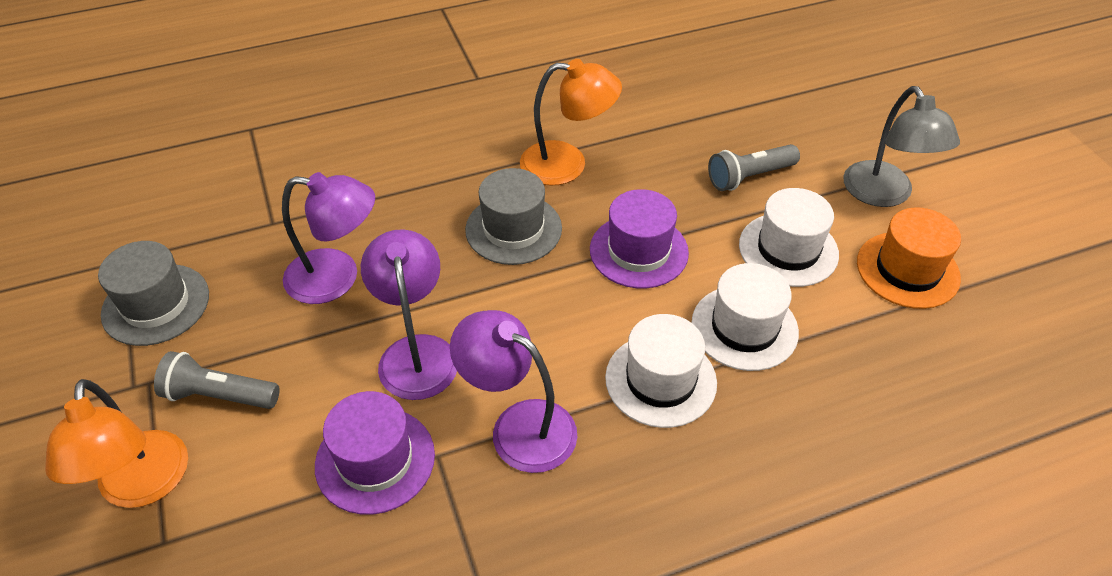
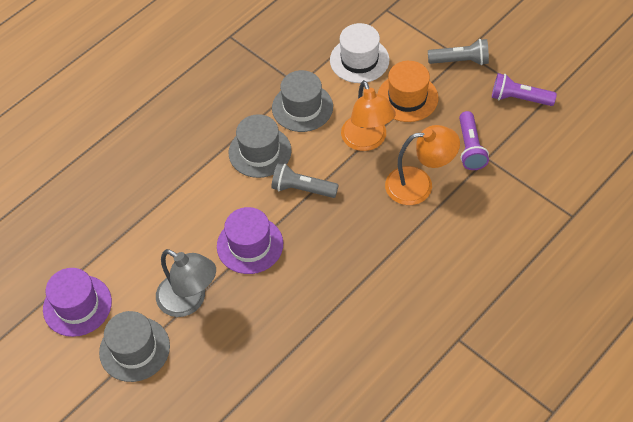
grey hat: 2 -> 3
purple flashlight: 0 -> 2
purple lamp: 3 -> 0
white hat: 3 -> 1

